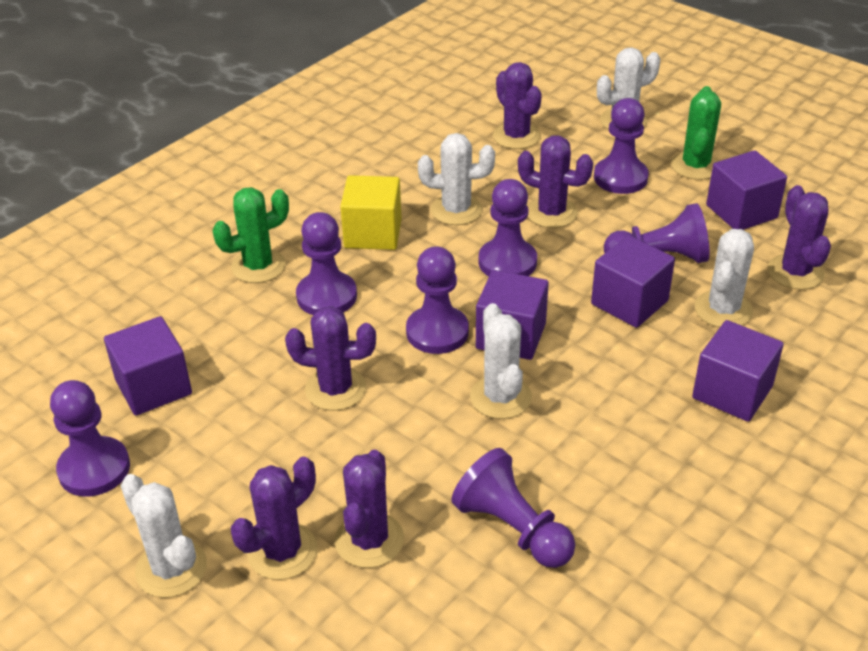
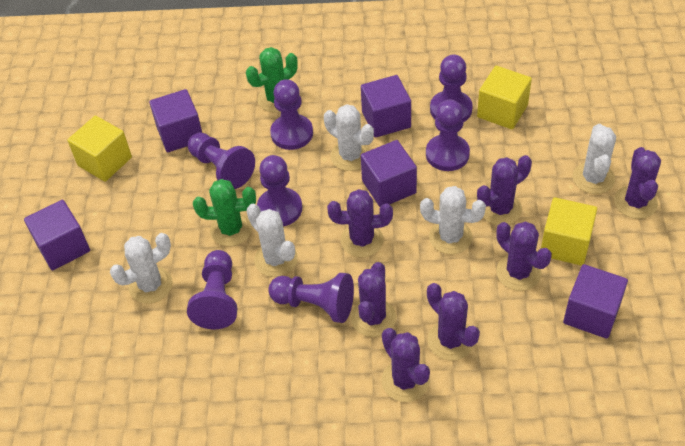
purple cactus: 6 -> 7
yellow cube: 1 -> 3

